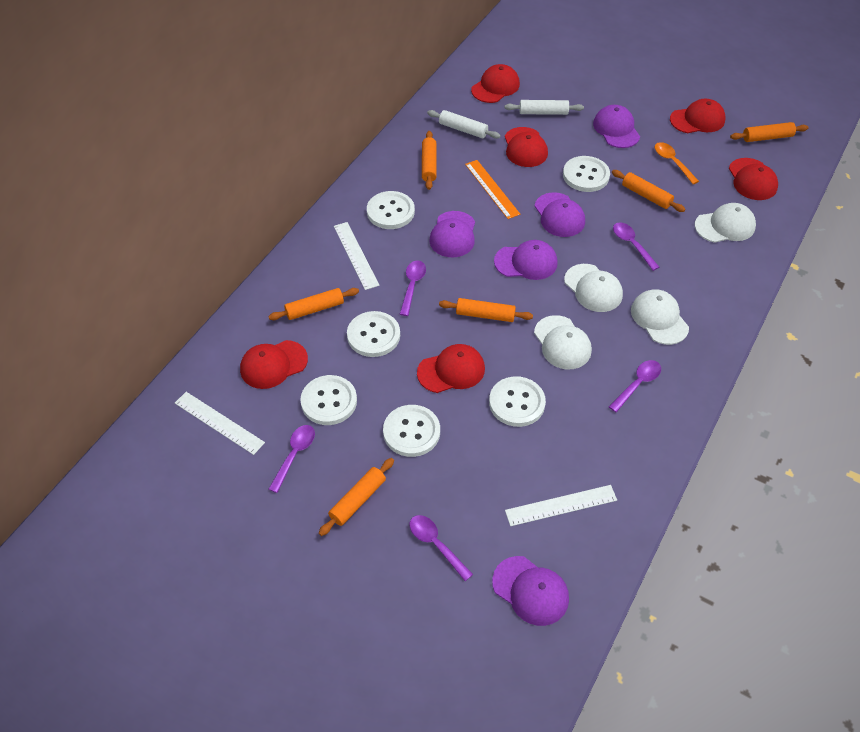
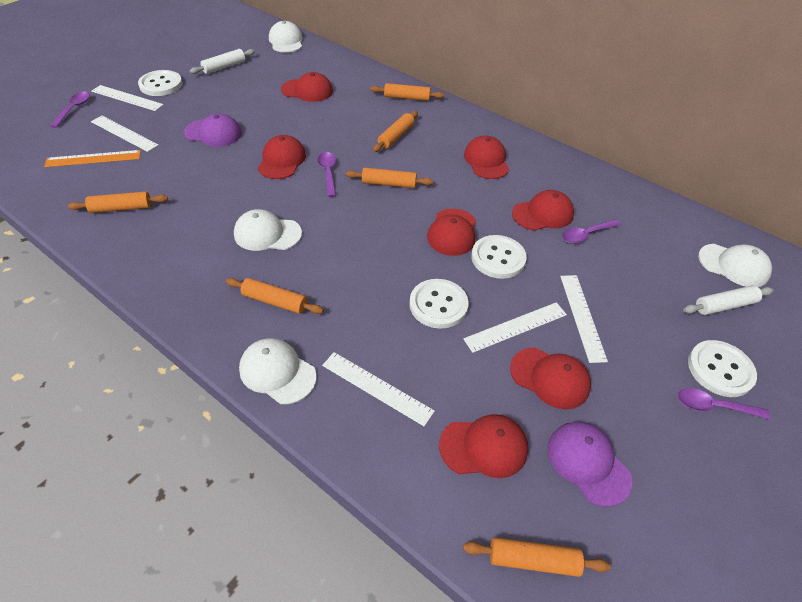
orange spoon: 1 -> 0
purple cap: 5 -> 2
purple spoon: 5 -> 4
red cap: 6 -> 7
white button: 6 -> 4
white ruler: 3 -> 5

